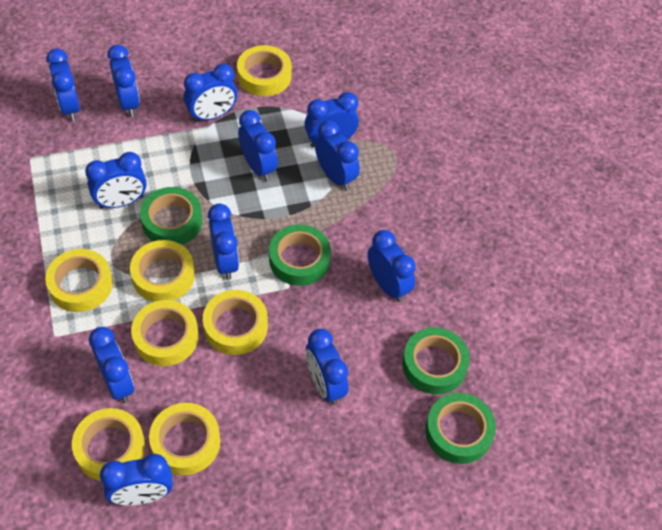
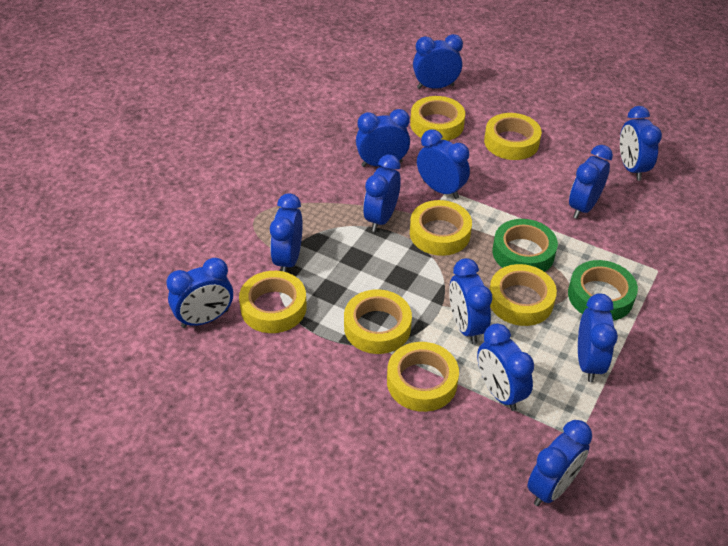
green tape: 4 -> 2

